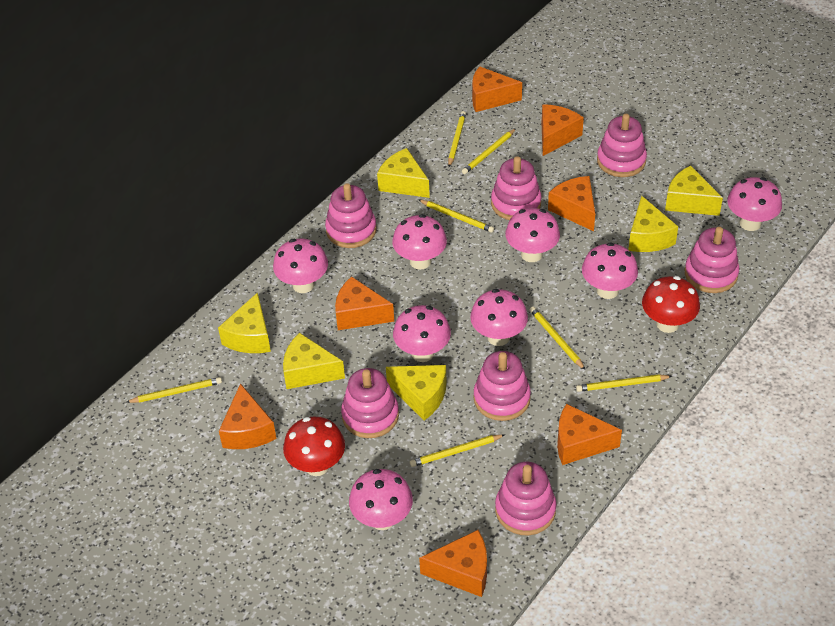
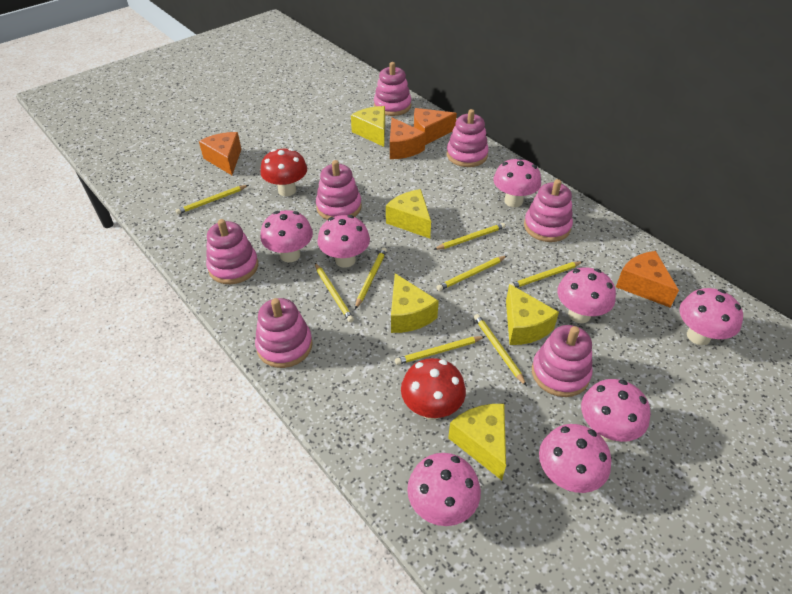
orange cheese: 7 -> 4
yellow cheese: 6 -> 5
yellow pencil: 7 -> 8

